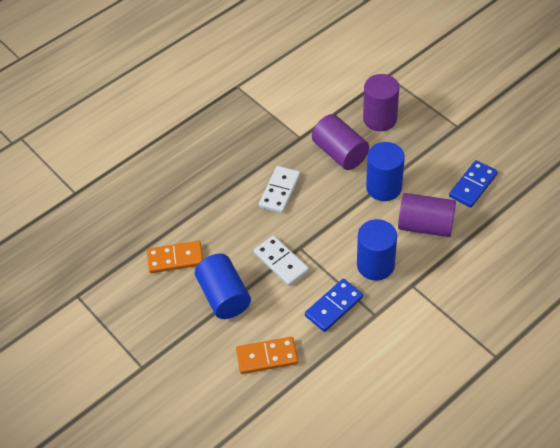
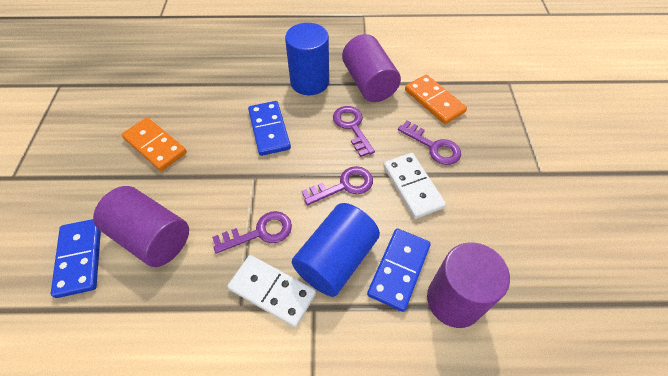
blue cylinder: 3 -> 2
blue domino: 2 -> 3
purple key: 0 -> 4

